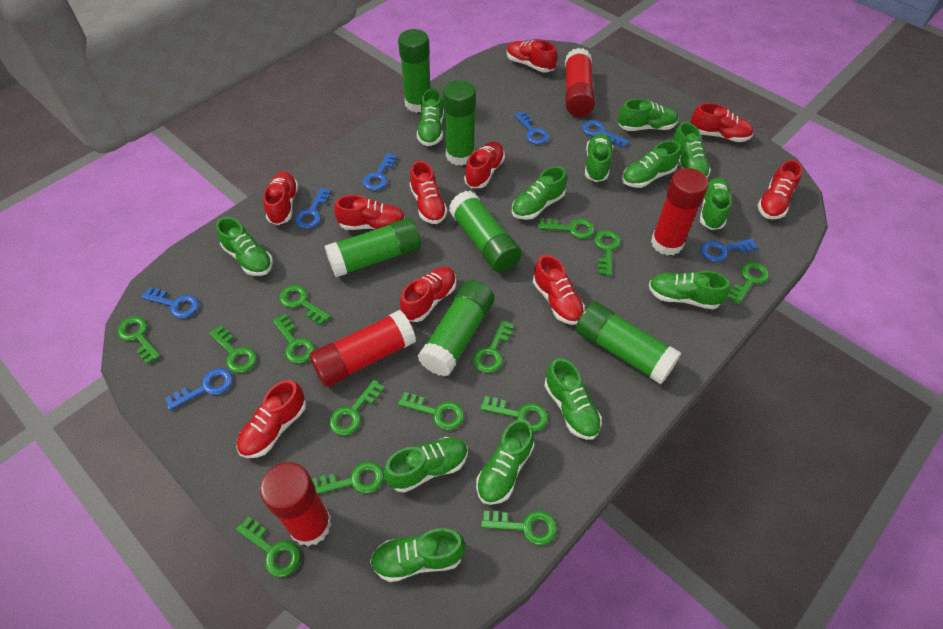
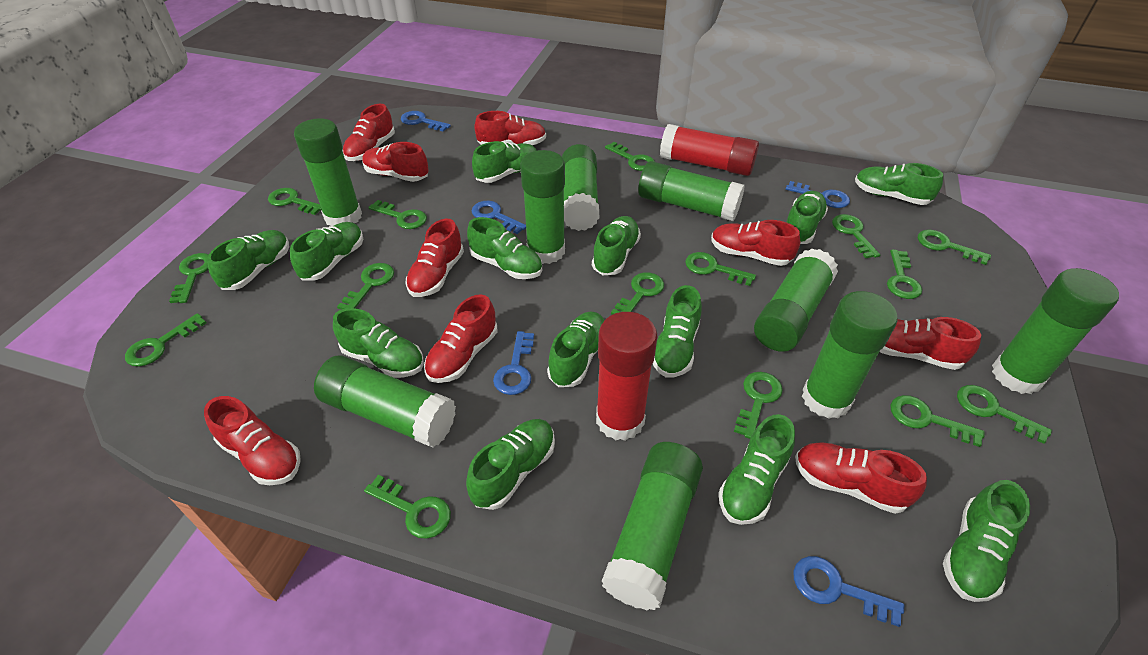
blue key: 7 -> 5
green glue stick: 6 -> 9
green key: 14 -> 15
red glue stick: 4 -> 2
red shoe: 10 -> 9

